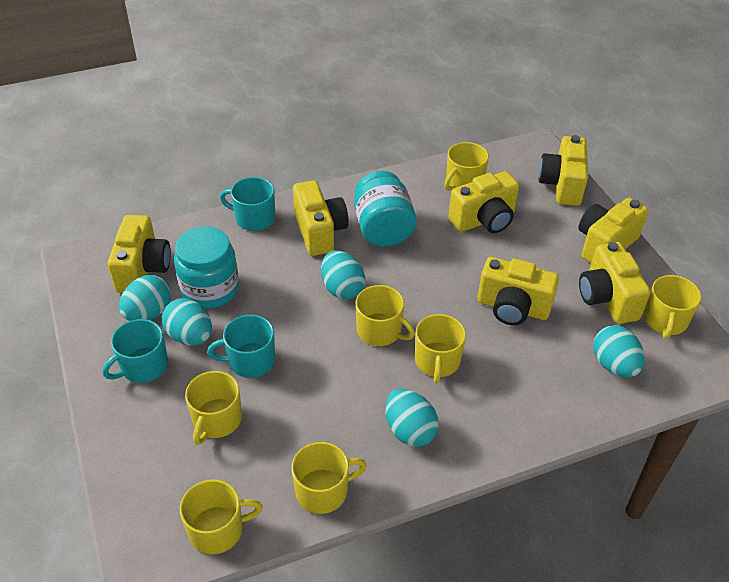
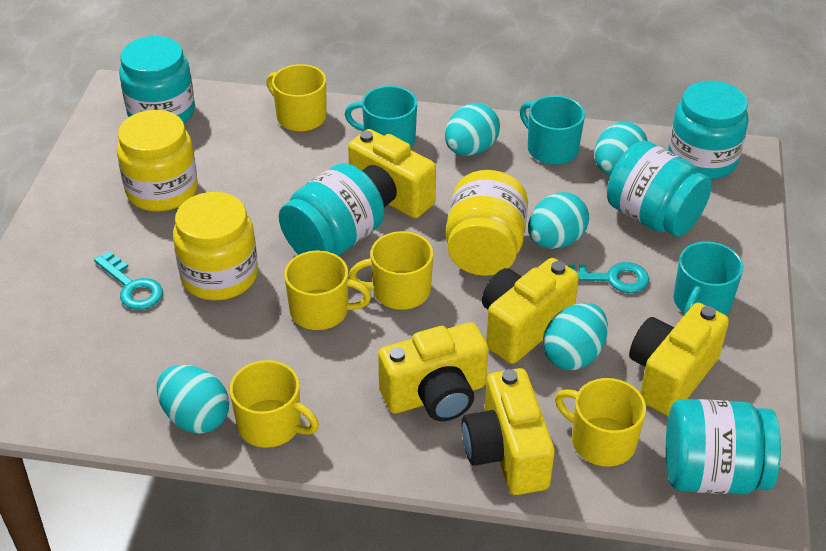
turquoise jar: 2 -> 5
turquoise key: 0 -> 2
yellow camera: 7 -> 5
yellow jar: 0 -> 3
yellow mug: 7 -> 5

